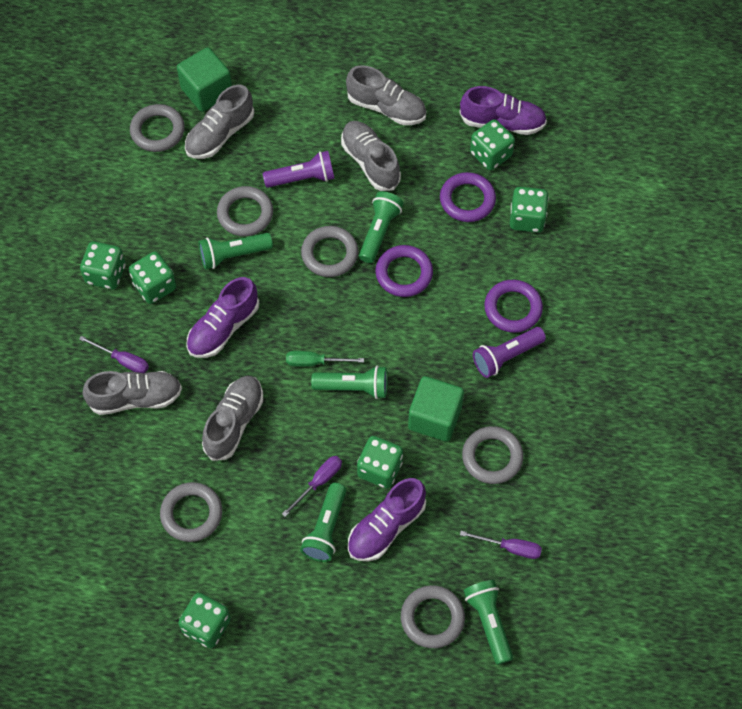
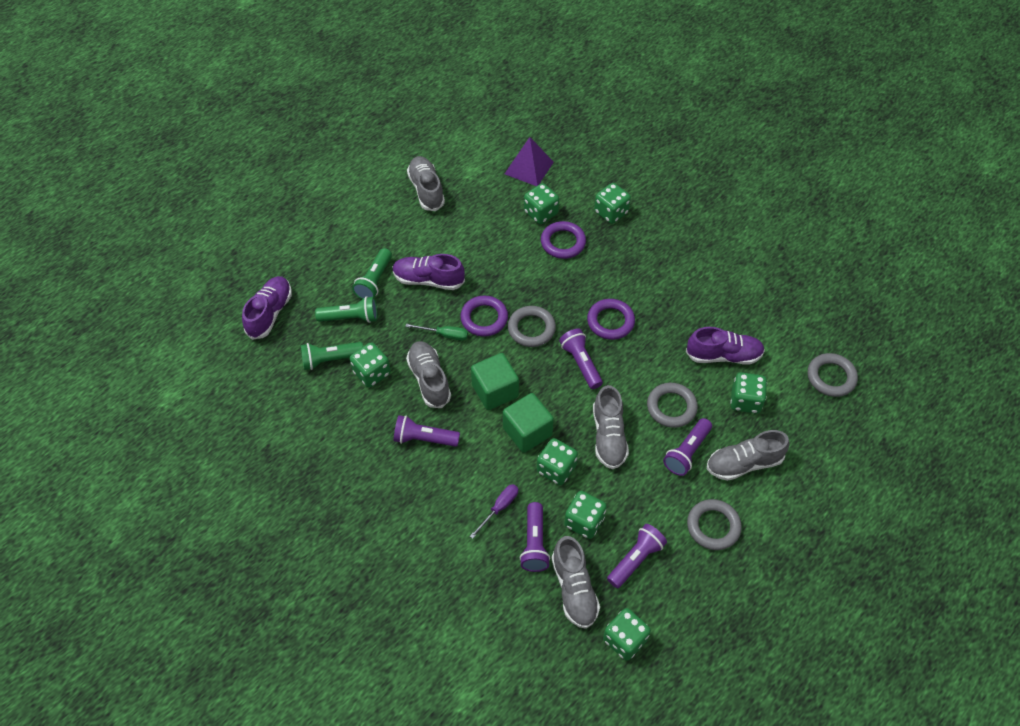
green dice: 6 -> 7
green flashlight: 5 -> 3
grey ring: 6 -> 4
purple flashlight: 2 -> 5
purple pyramid: 0 -> 1
purple screwdriver: 3 -> 1

